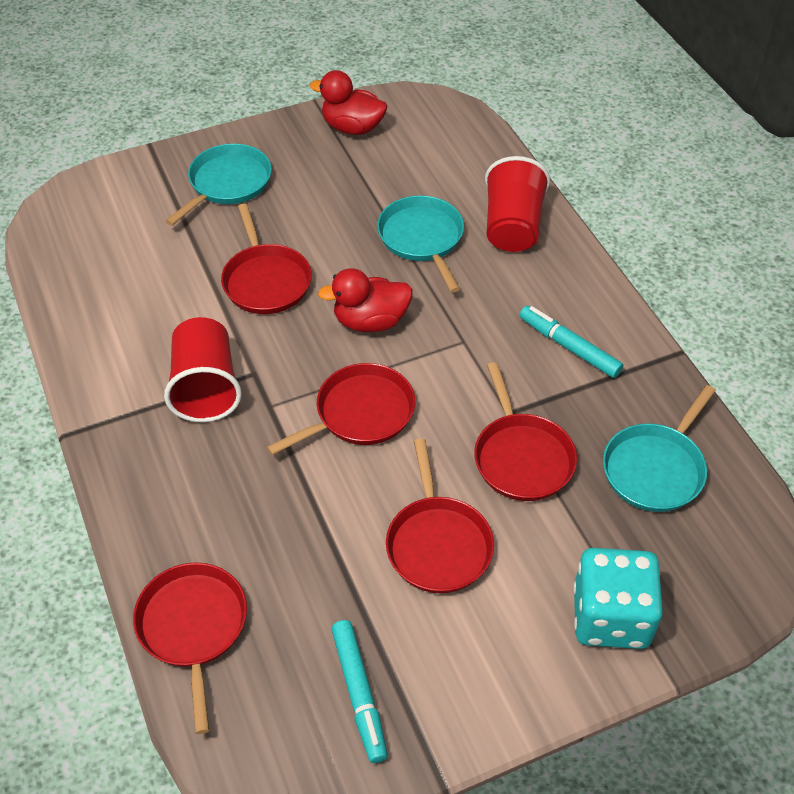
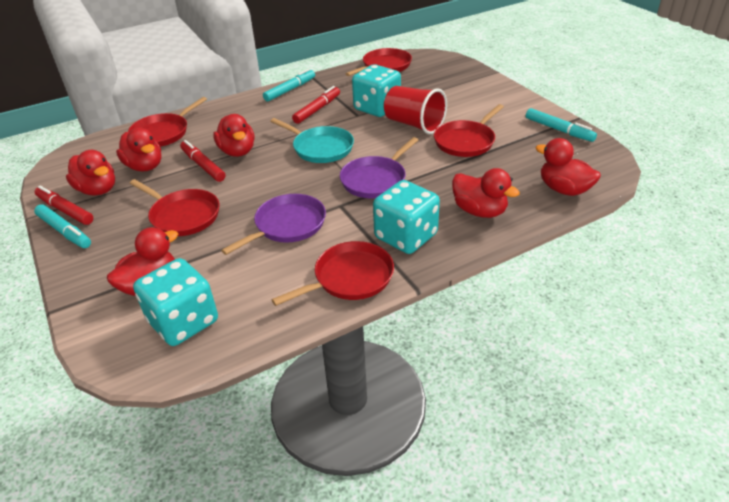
purple pan: 0 -> 2
red cup: 2 -> 1
red duck: 2 -> 6
red marker: 0 -> 3
turquoise dice: 1 -> 3
turquoise marker: 2 -> 3
turquoise pan: 3 -> 1

